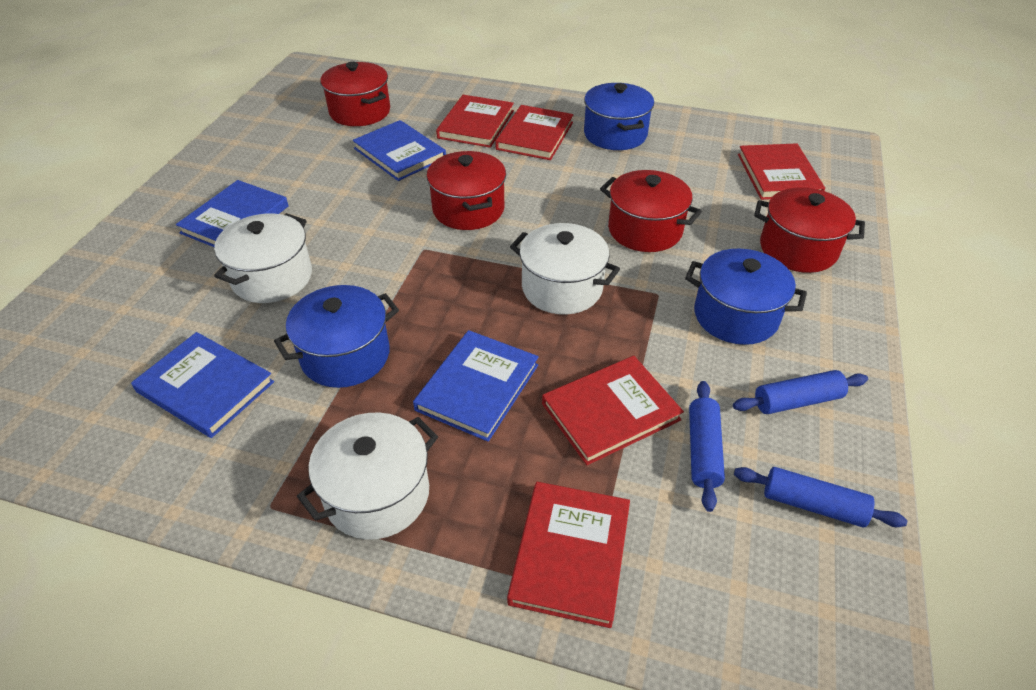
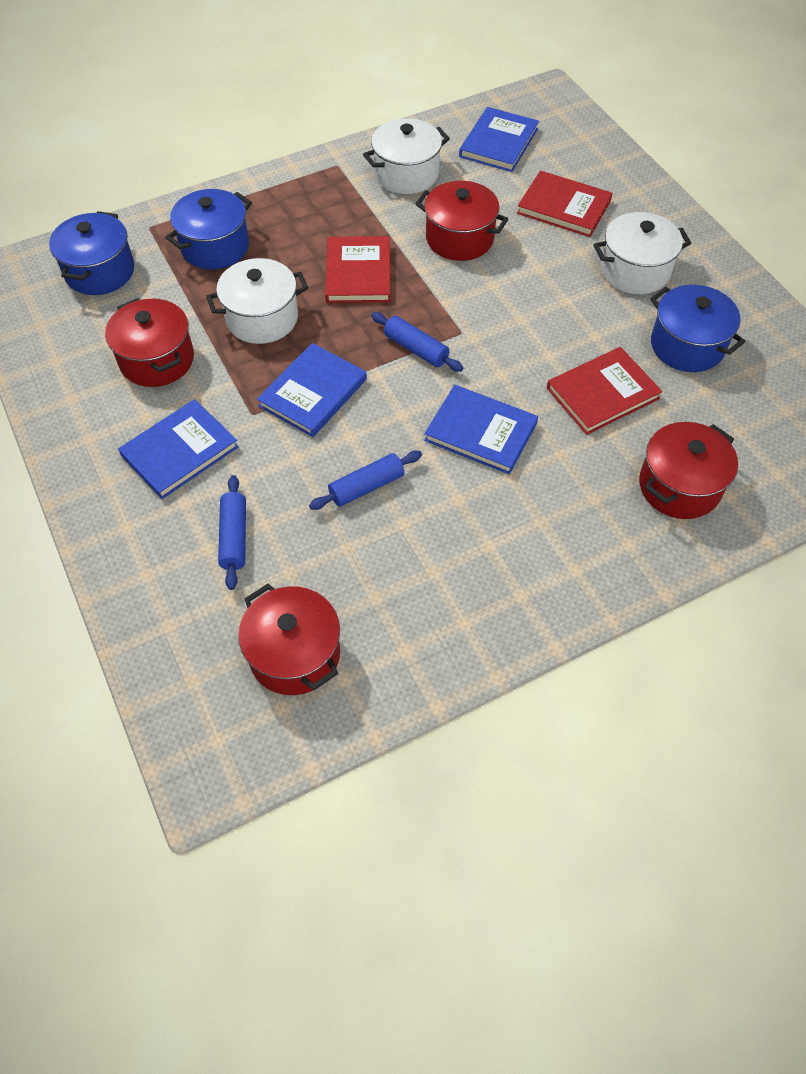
red book: 5 -> 3

